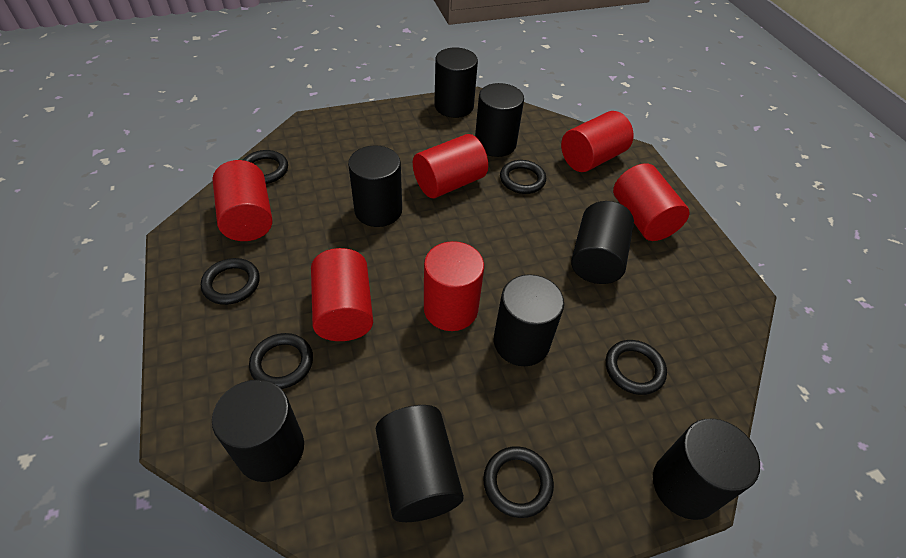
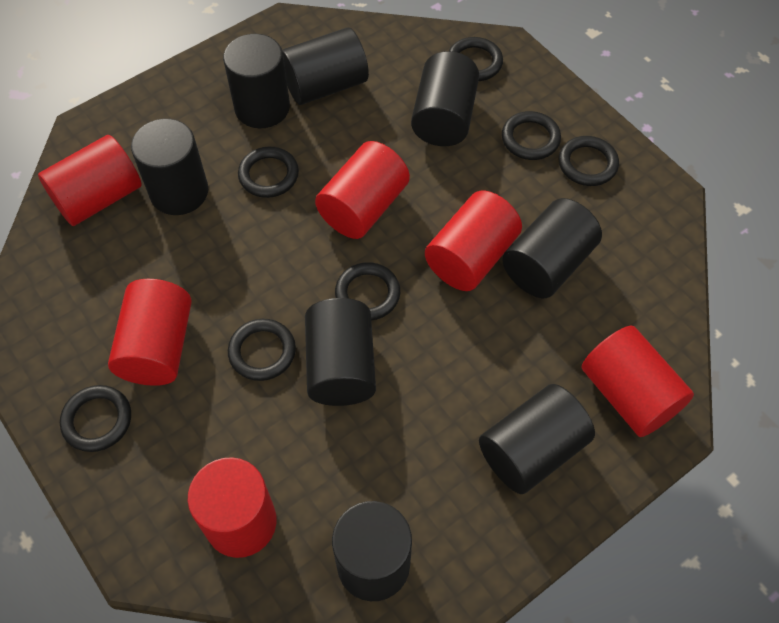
black ring: 6 -> 7

